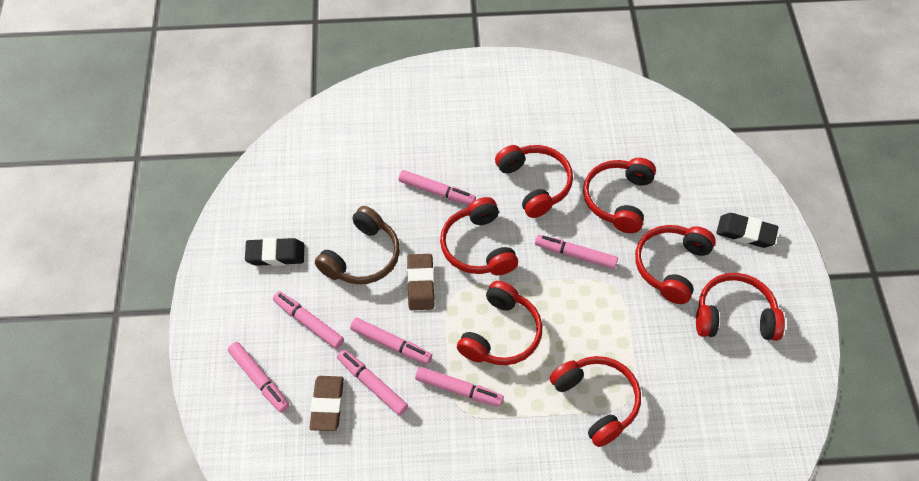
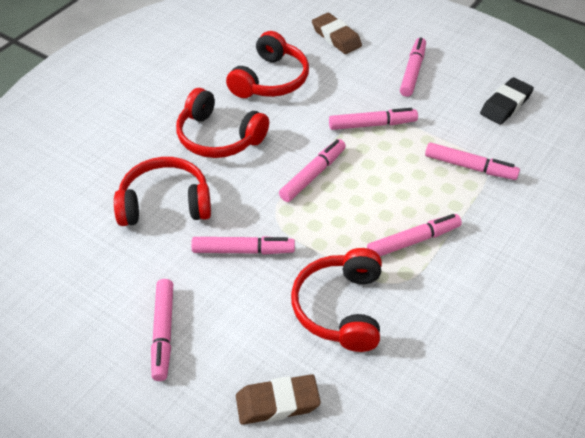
black eraser: 2 -> 1
brown headphones: 1 -> 0
red headphones: 7 -> 4

